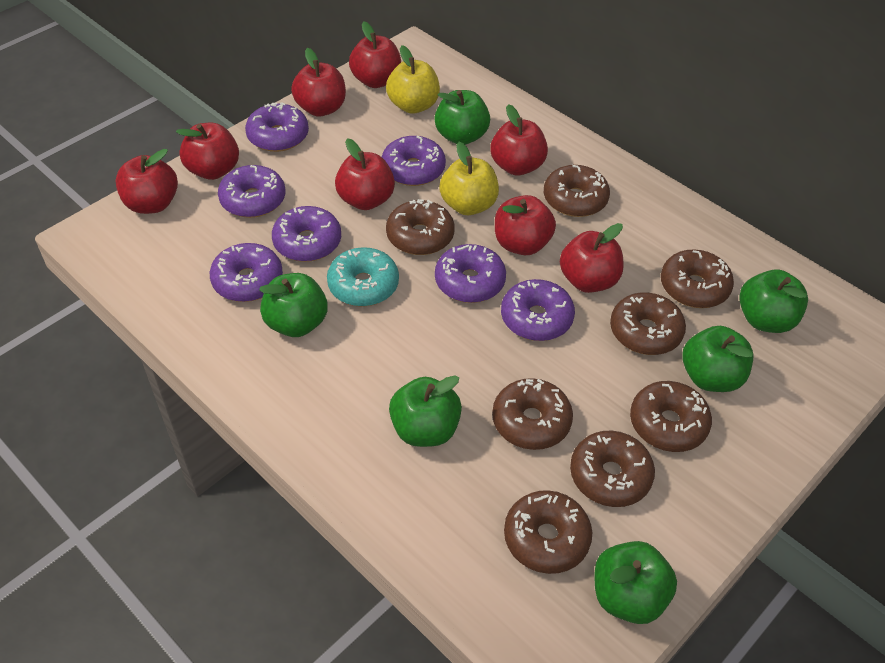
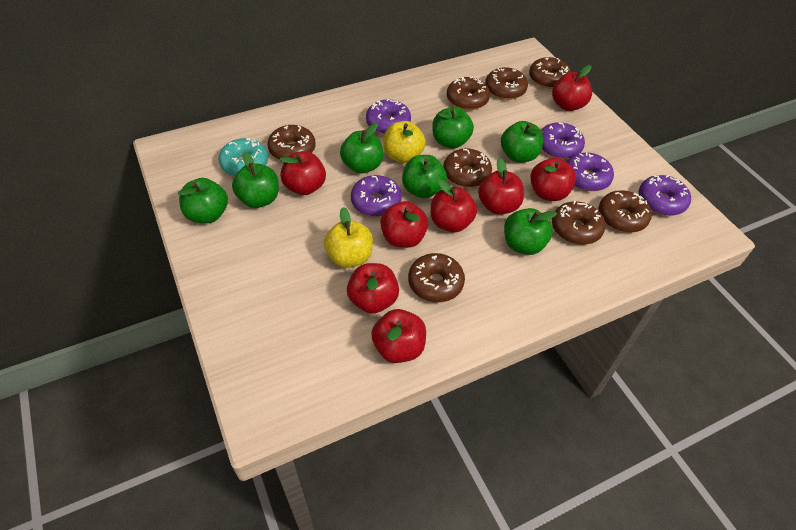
green apple: 6 -> 7
purple donut: 7 -> 5

